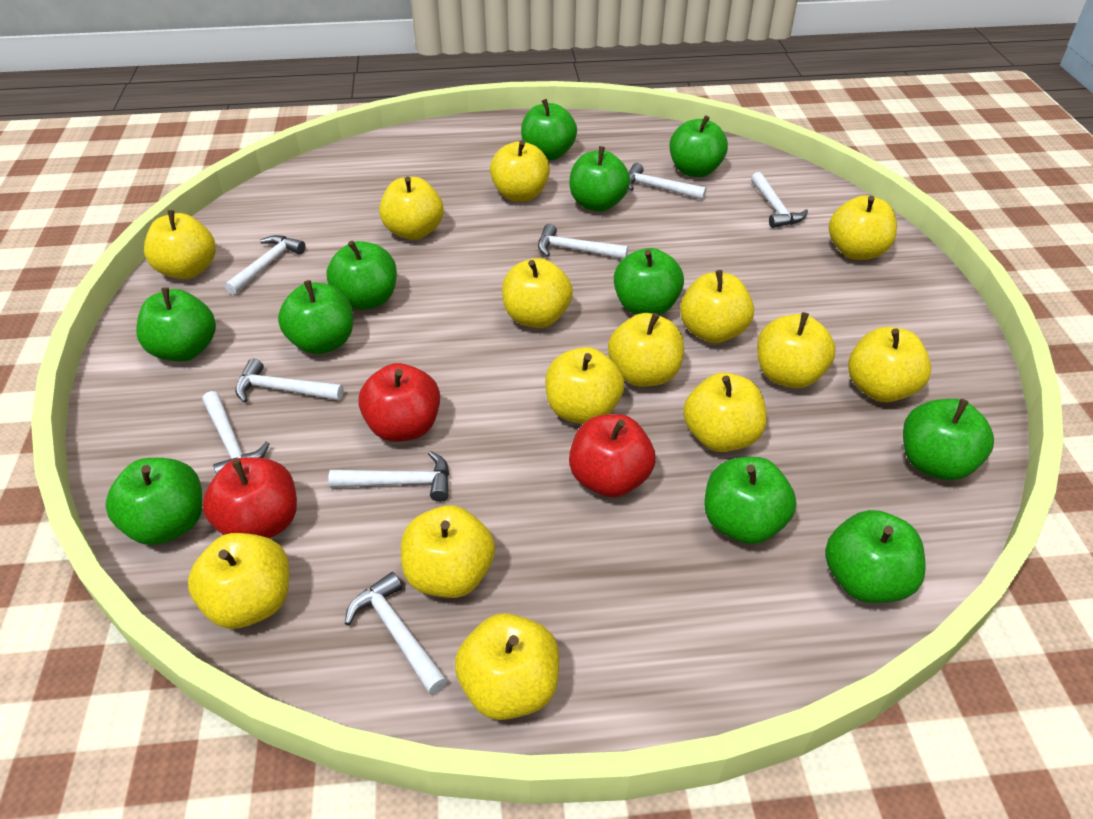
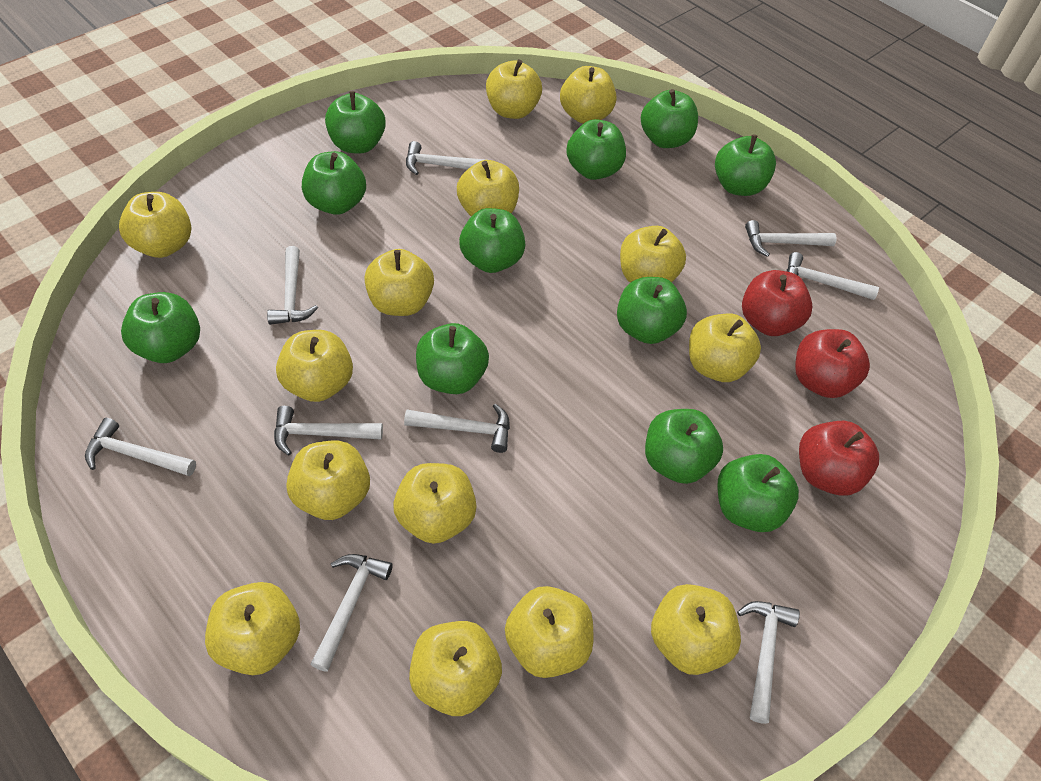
white hammer: 8 -> 9

